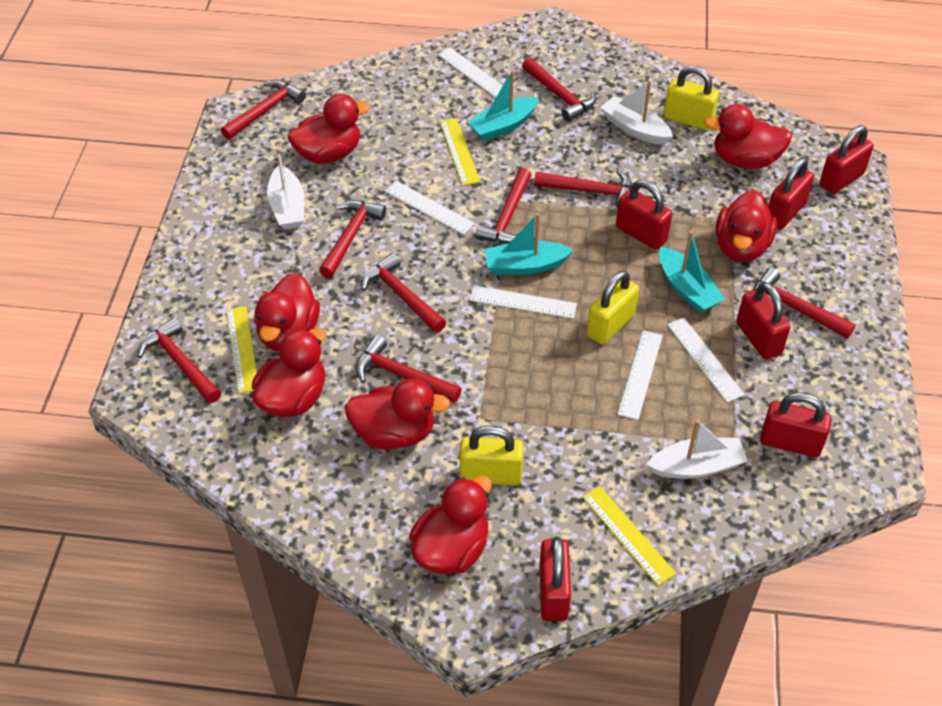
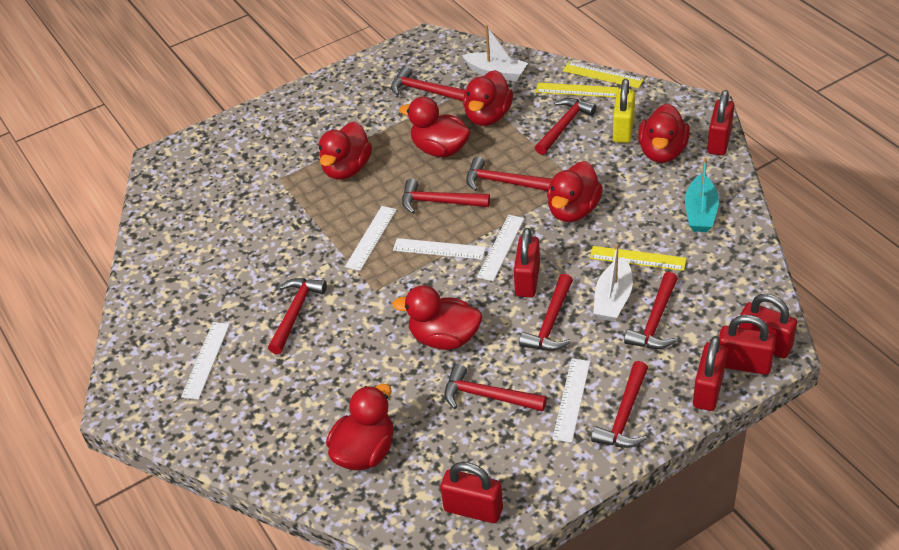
turquoise boat: 3 -> 1
white boat: 3 -> 2
yellow padlock: 3 -> 1

